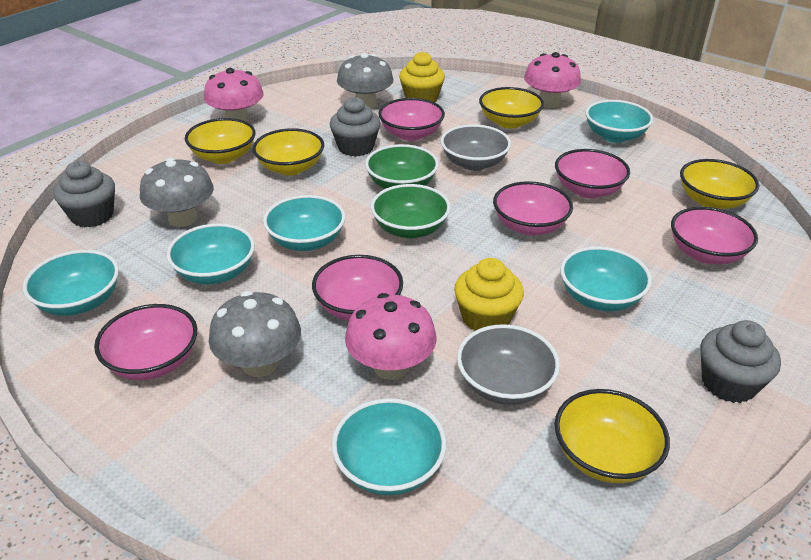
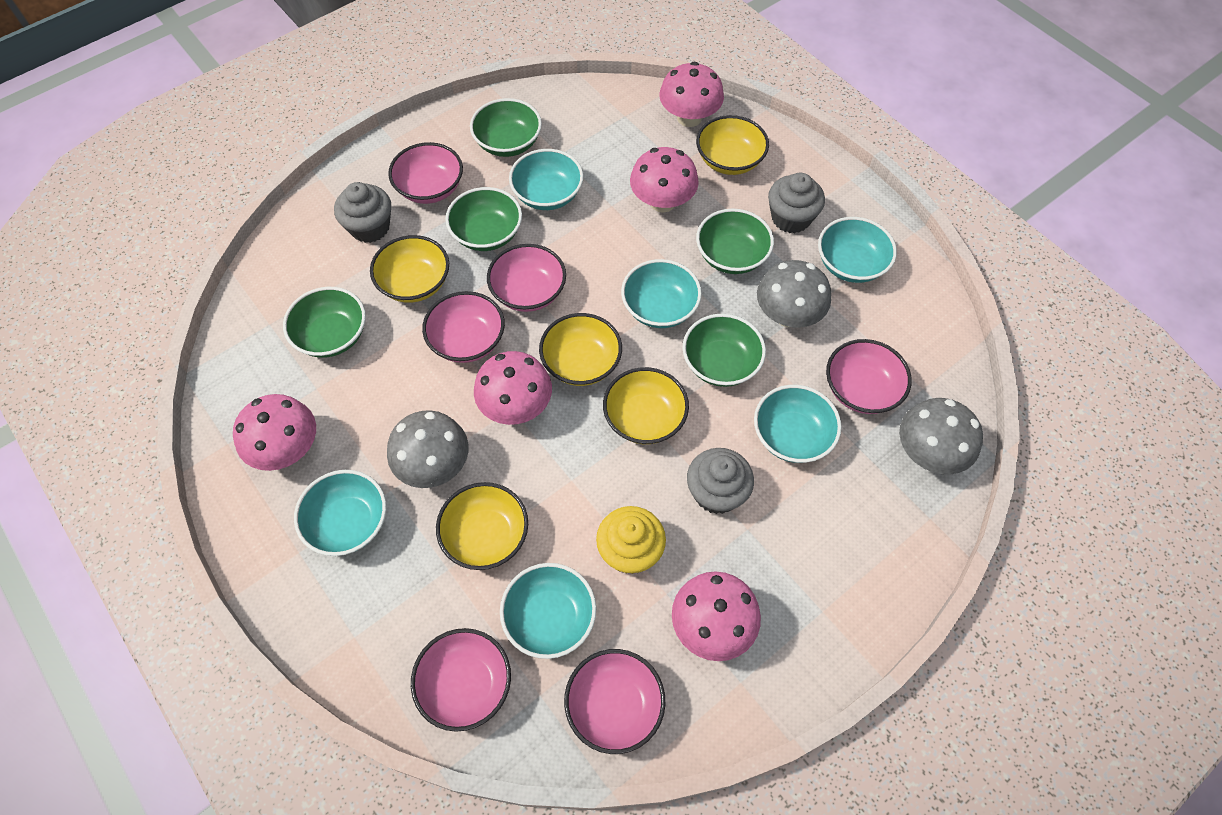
green bowl: 2 -> 5
grey bowl: 2 -> 0
pink mushroom: 3 -> 5
yellow cupcake: 2 -> 1

